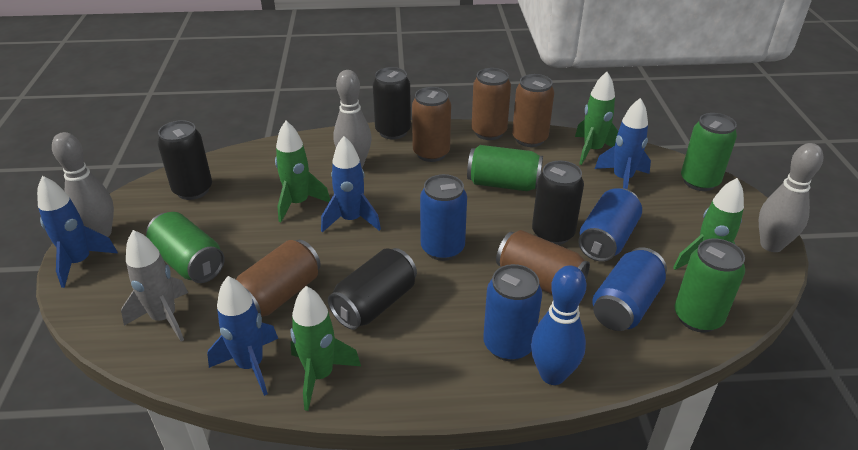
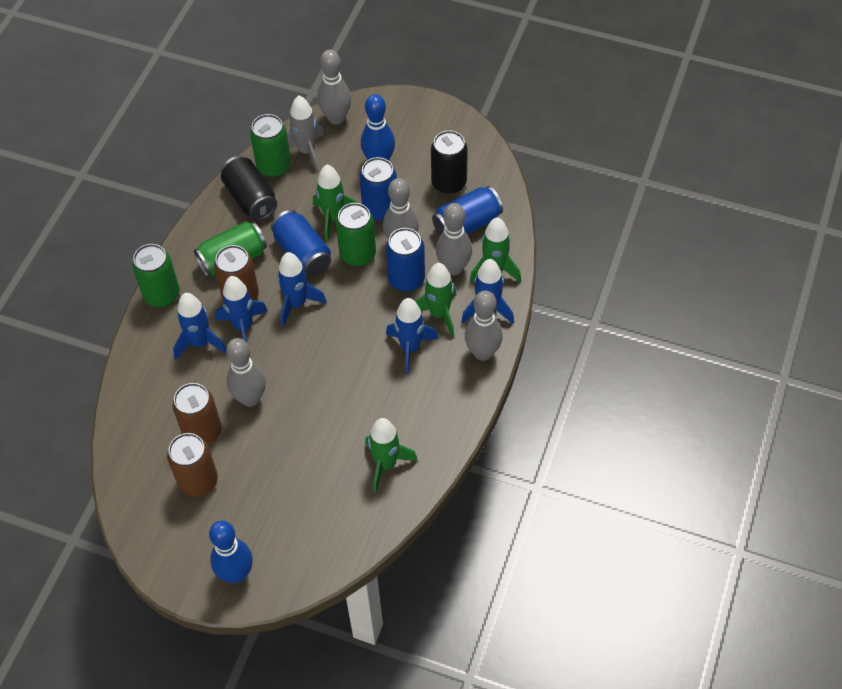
black can: 4 -> 2
blue bowling pin: 1 -> 2
blue rocket: 4 -> 5
brown can: 5 -> 3
grey bowling pin: 3 -> 5

